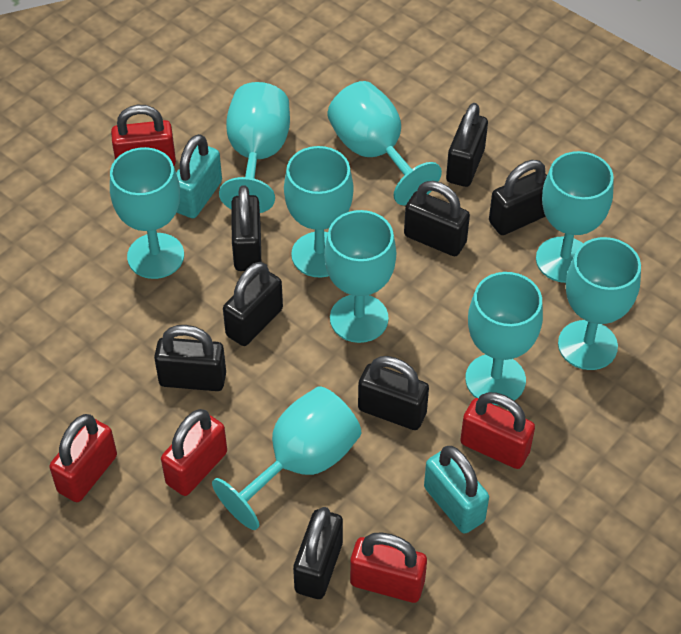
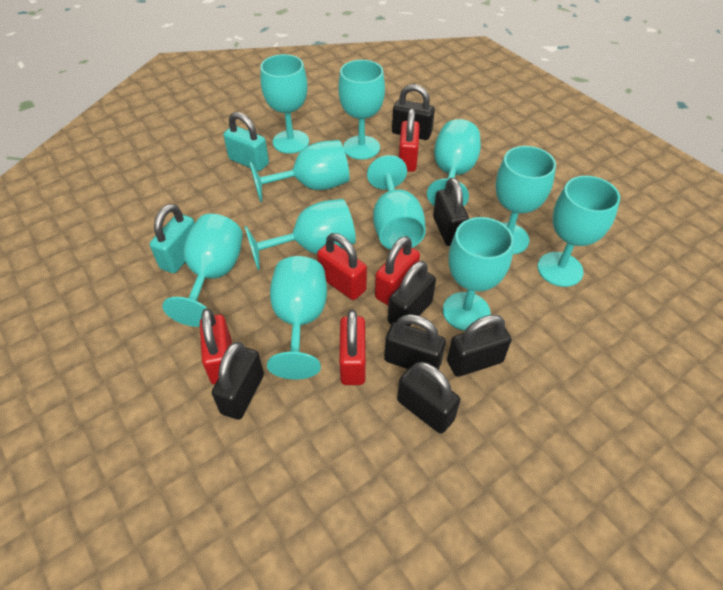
black padlock: 8 -> 7
turquoise goblet: 9 -> 11

